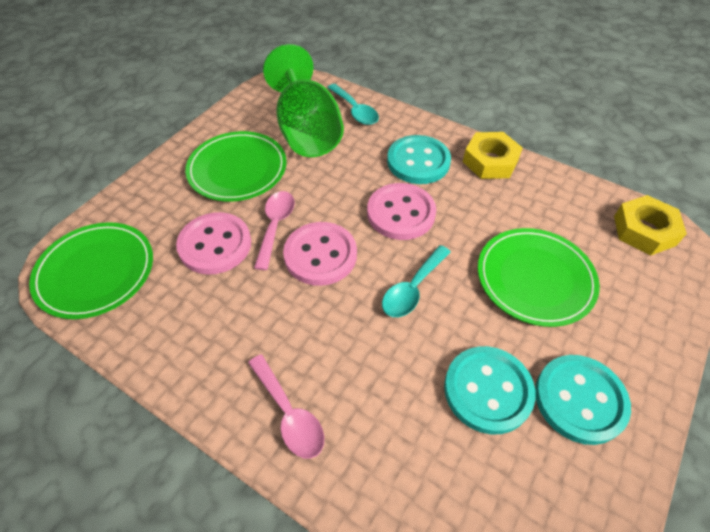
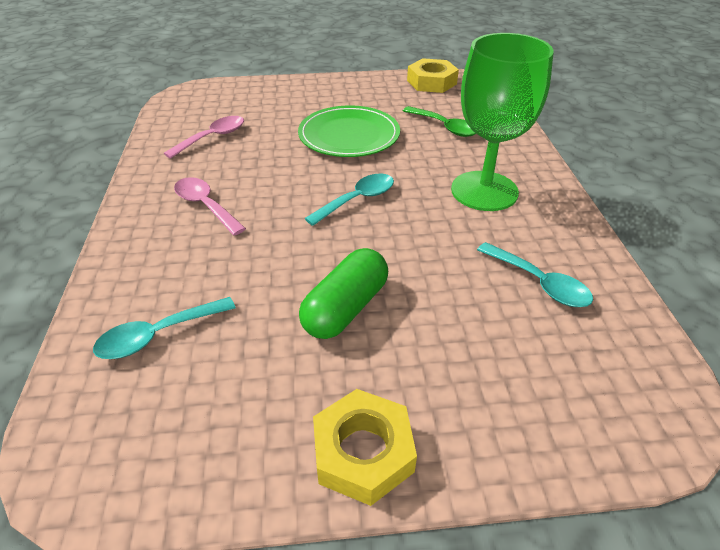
green capsule: 0 -> 1
green plate: 3 -> 1
green spoon: 0 -> 1
pink button: 3 -> 0
turquoise button: 3 -> 0
turquoise spoon: 2 -> 3

